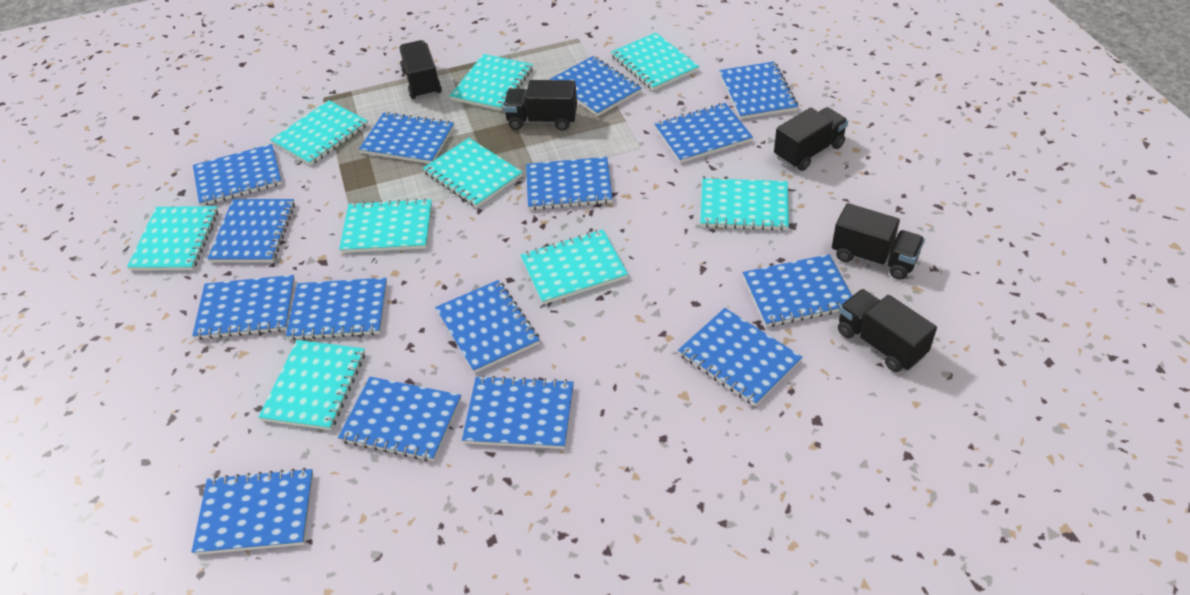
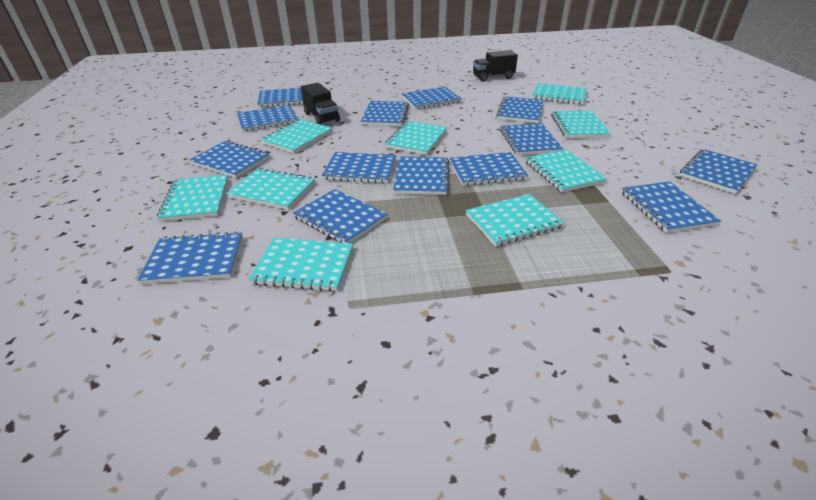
black truck: 5 -> 2
blue notebook: 15 -> 14

